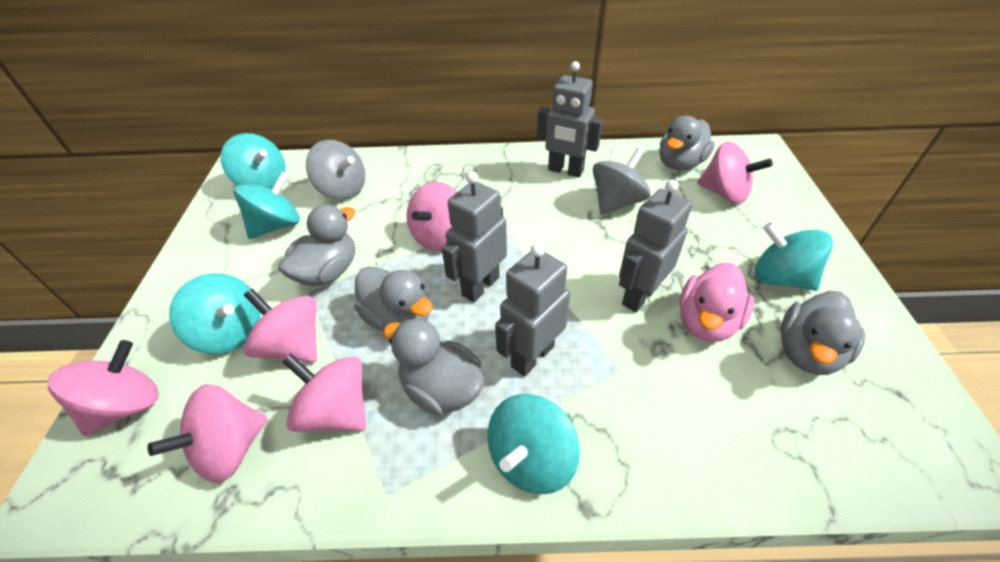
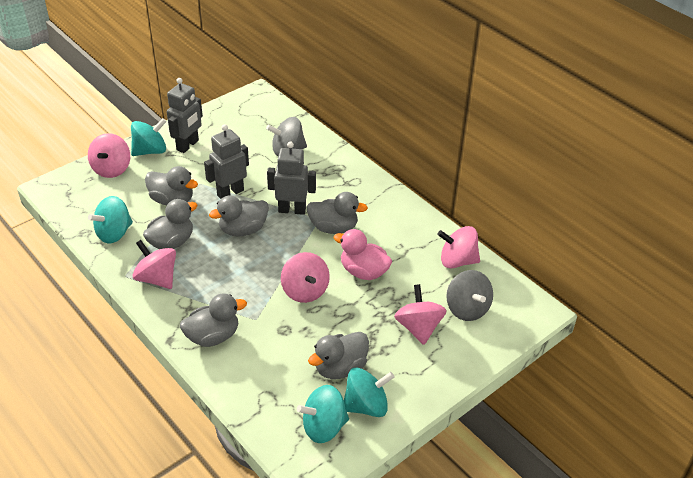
grey duck: 5 -> 6
grey robot: 4 -> 3
pink spinning top: 6 -> 5
turquoise spinning top: 5 -> 4

